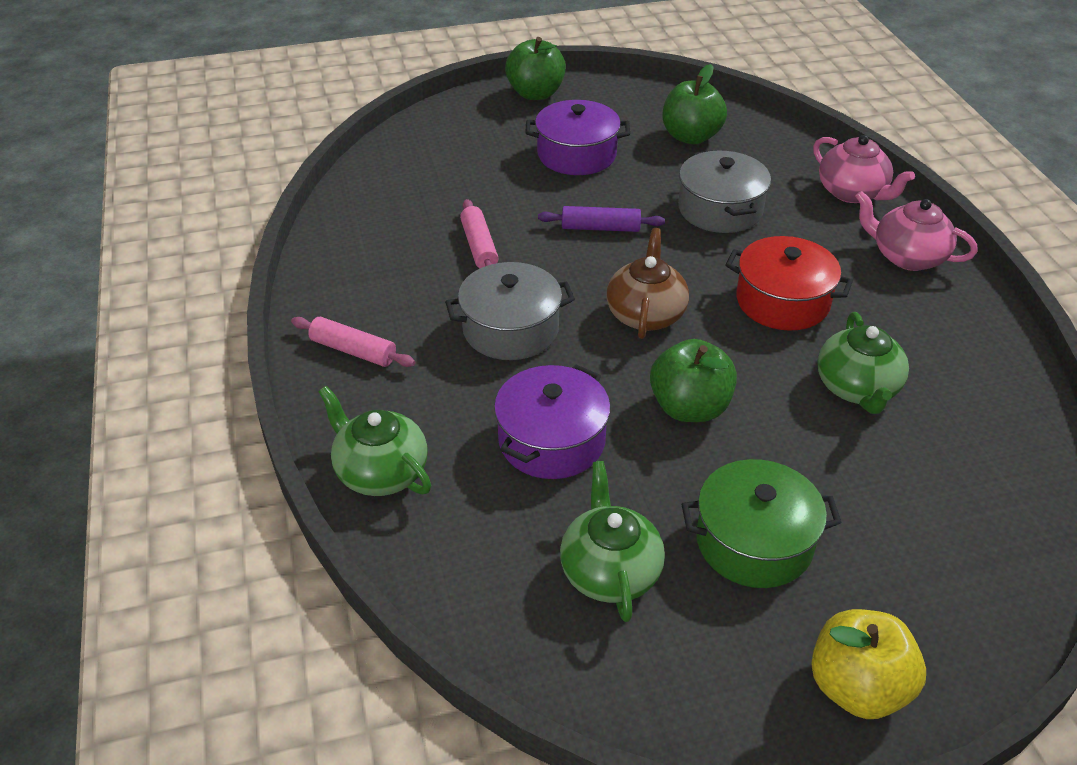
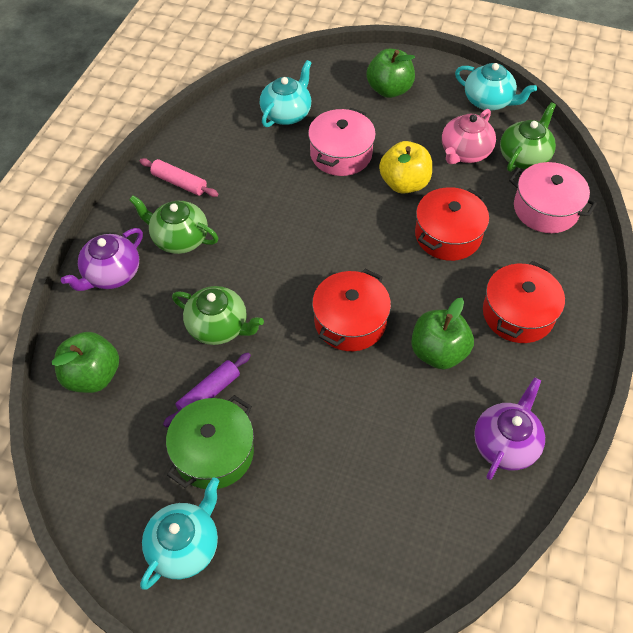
brown teapot: 1 -> 0
grey pot: 2 -> 0
pink pot: 0 -> 2
pink rolling pin: 2 -> 1
pink teapot: 2 -> 1
purple pot: 2 -> 0
purple teapot: 0 -> 2
red pot: 1 -> 3
turquoise teapot: 0 -> 3

